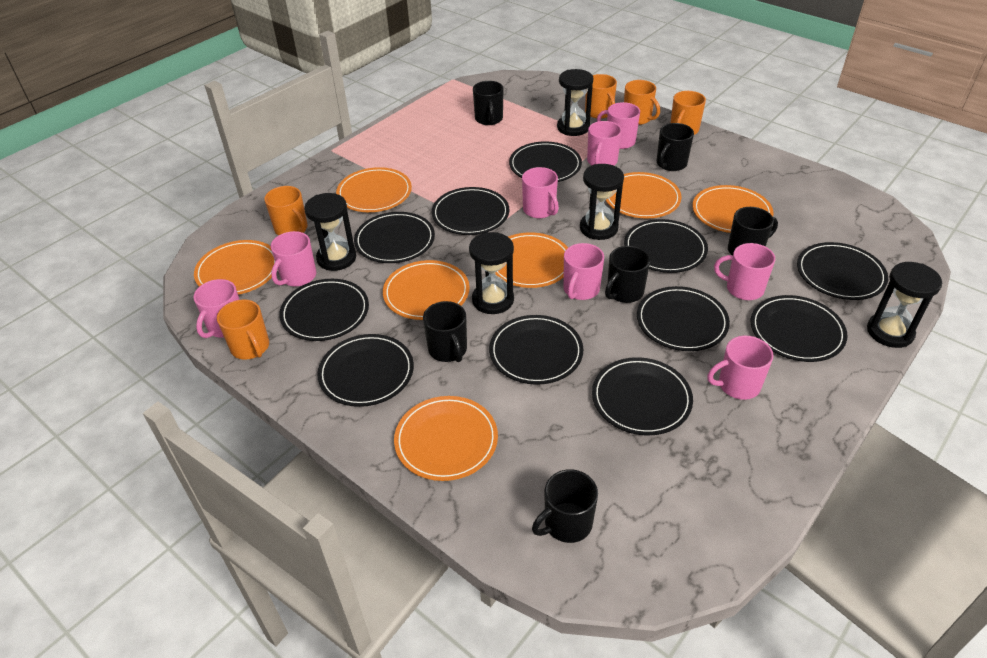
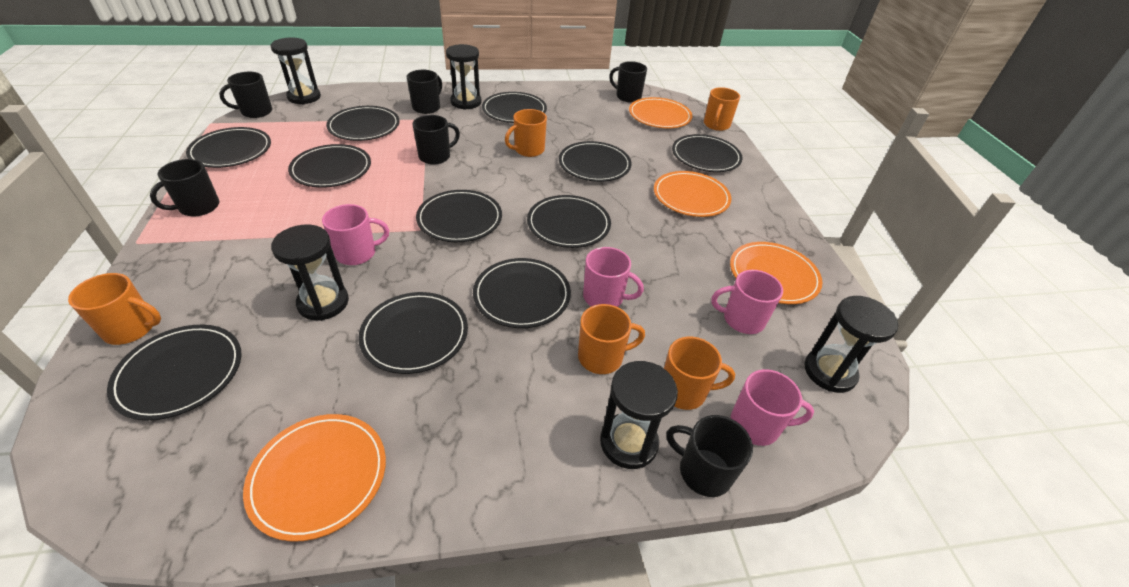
orange plate: 7 -> 4
pink mug: 8 -> 4

